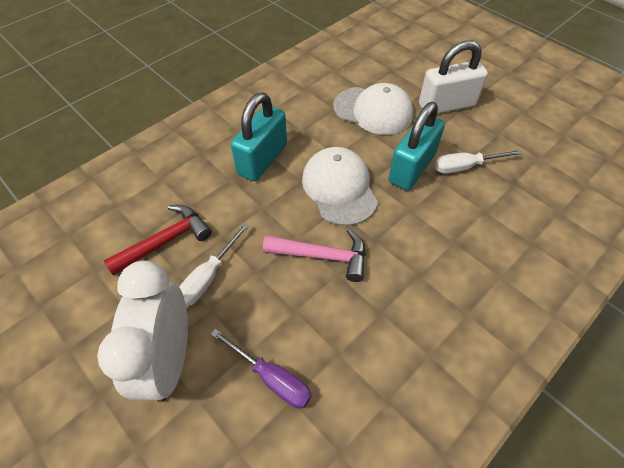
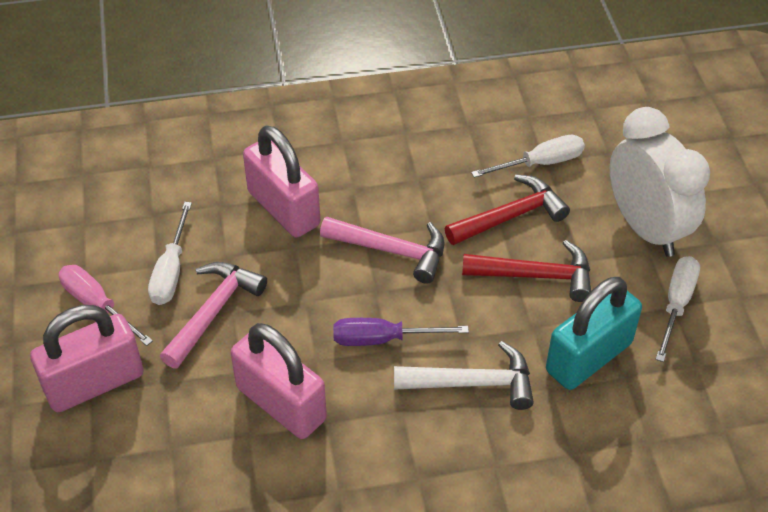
pink hammer: 1 -> 2
pink padlock: 0 -> 3
pink screwdriver: 0 -> 1
red hammer: 1 -> 2
turquoise padlock: 2 -> 1
white cap: 2 -> 0
white hammer: 0 -> 1
white padlock: 1 -> 0
white screwdriver: 2 -> 3

